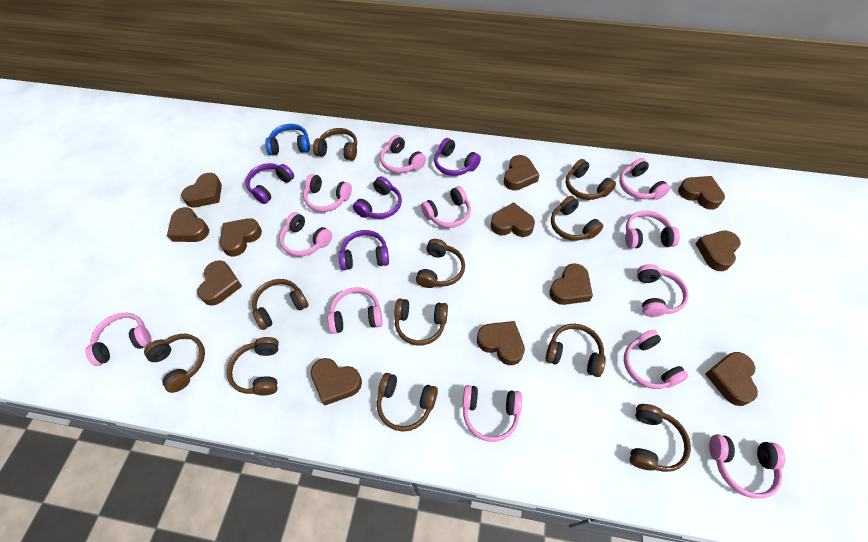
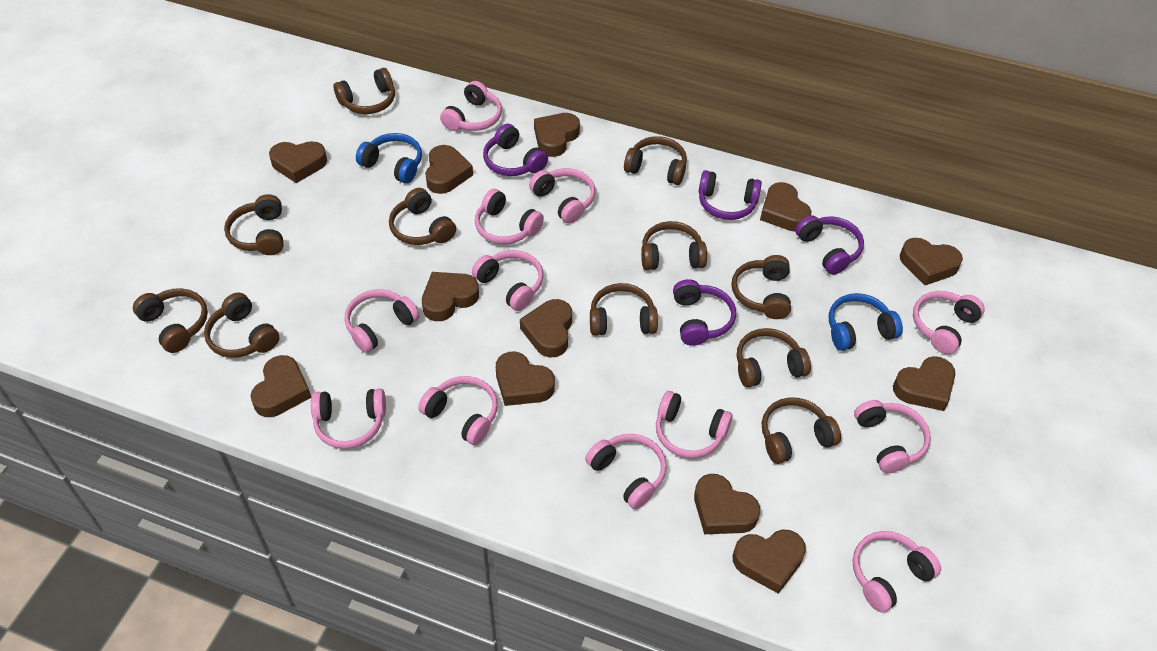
blue headphones: 1 -> 2

